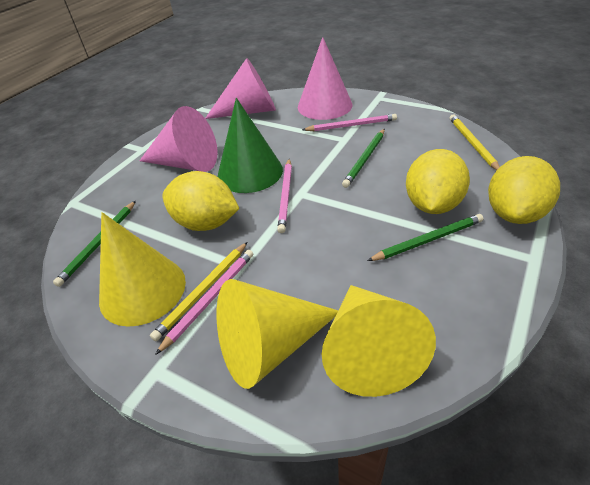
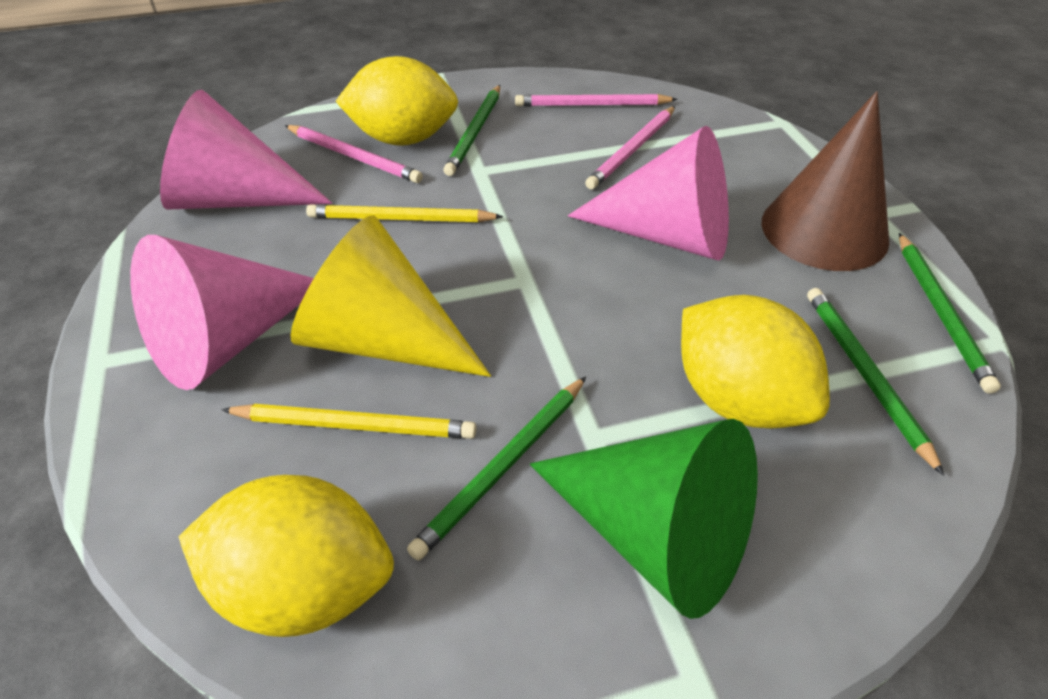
brown cone: 0 -> 1
green pencil: 3 -> 4
yellow cone: 3 -> 1

